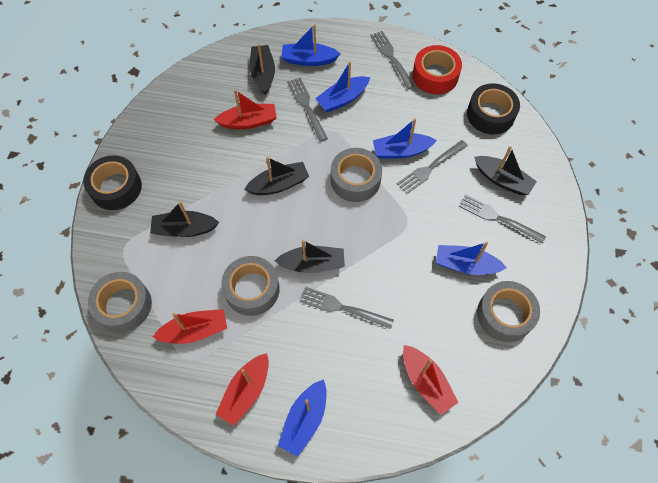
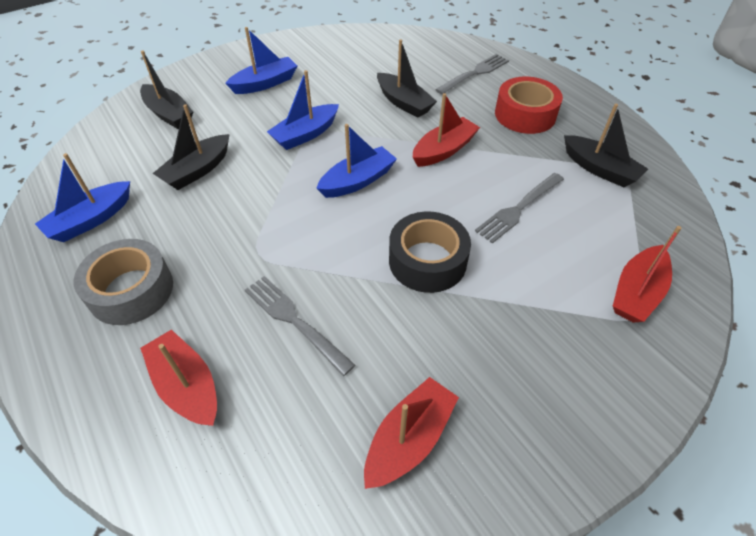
black boat: 5 -> 4
black tape: 2 -> 1
blue boat: 5 -> 4
grey fork: 5 -> 3
grey tape: 4 -> 1

